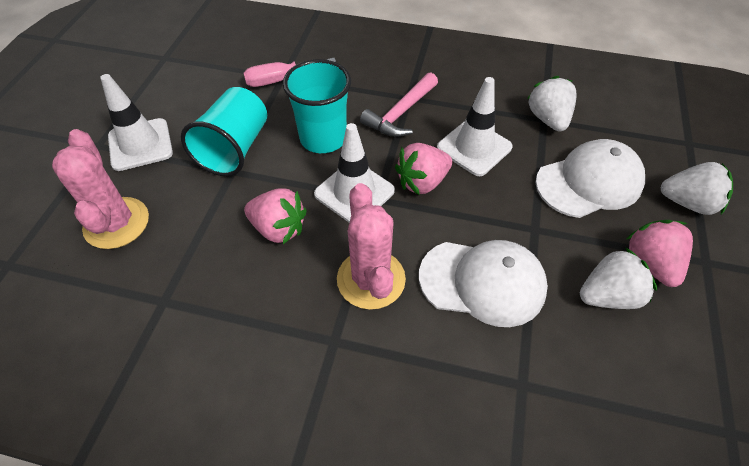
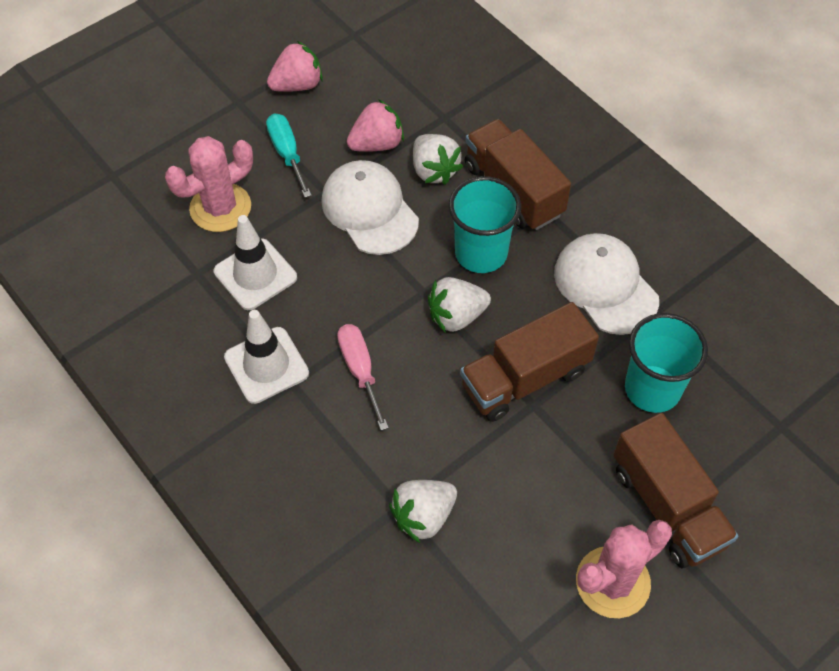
brown truck: 0 -> 3
pink hammer: 1 -> 0
pink strawberry: 3 -> 2
turquoise screwdriver: 0 -> 1
white traffic cone: 3 -> 2

